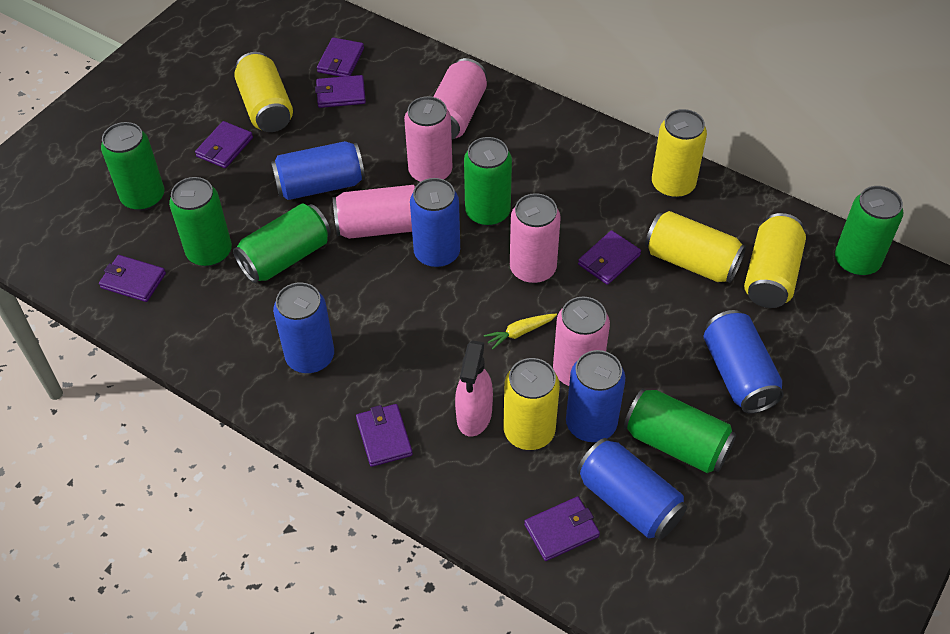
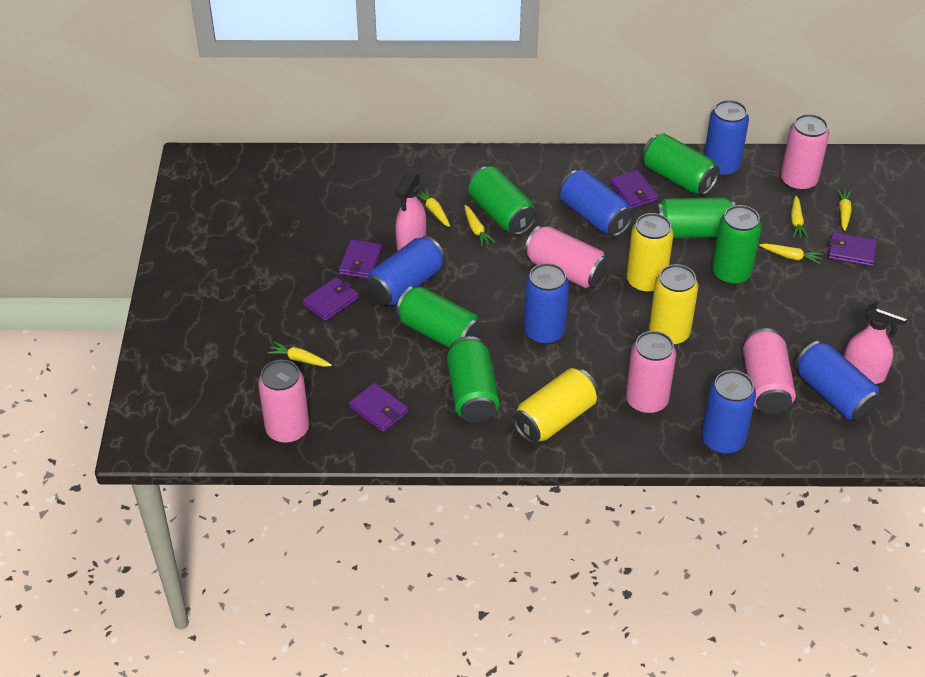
pink spray bottle: 1 -> 2
purple wallet: 7 -> 5
yellow can: 5 -> 3
yellow carrot: 1 -> 6

